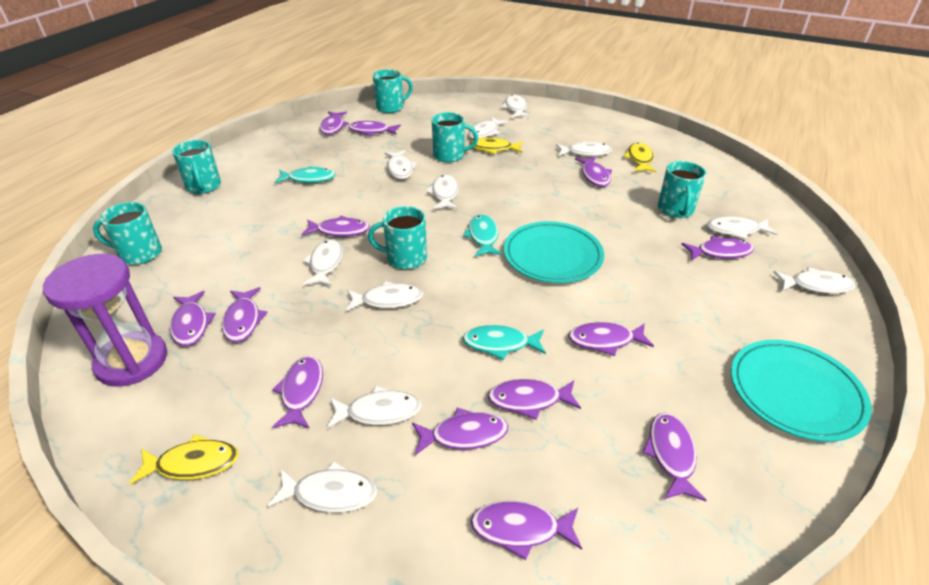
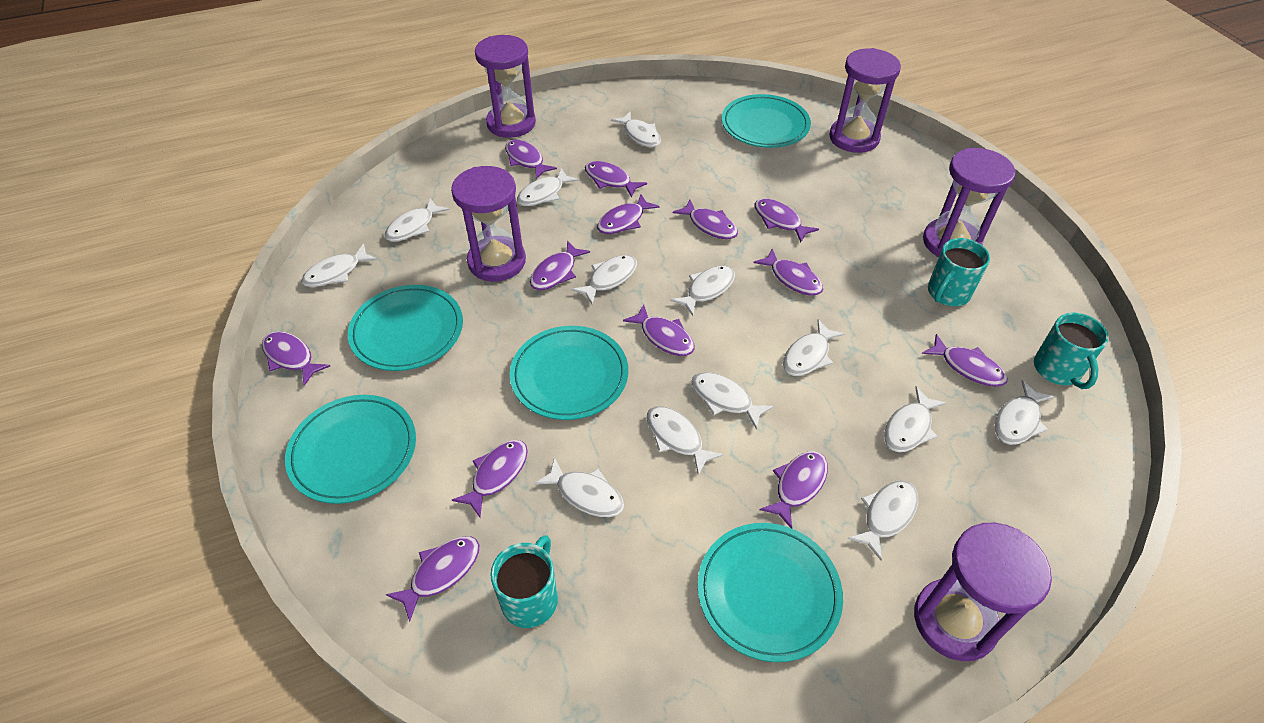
purple hourglass: 1 -> 5
turquoise fish: 3 -> 0
turquoise mug: 6 -> 3
turquoise plate: 2 -> 5
white fish: 11 -> 13
yellow fish: 3 -> 0

